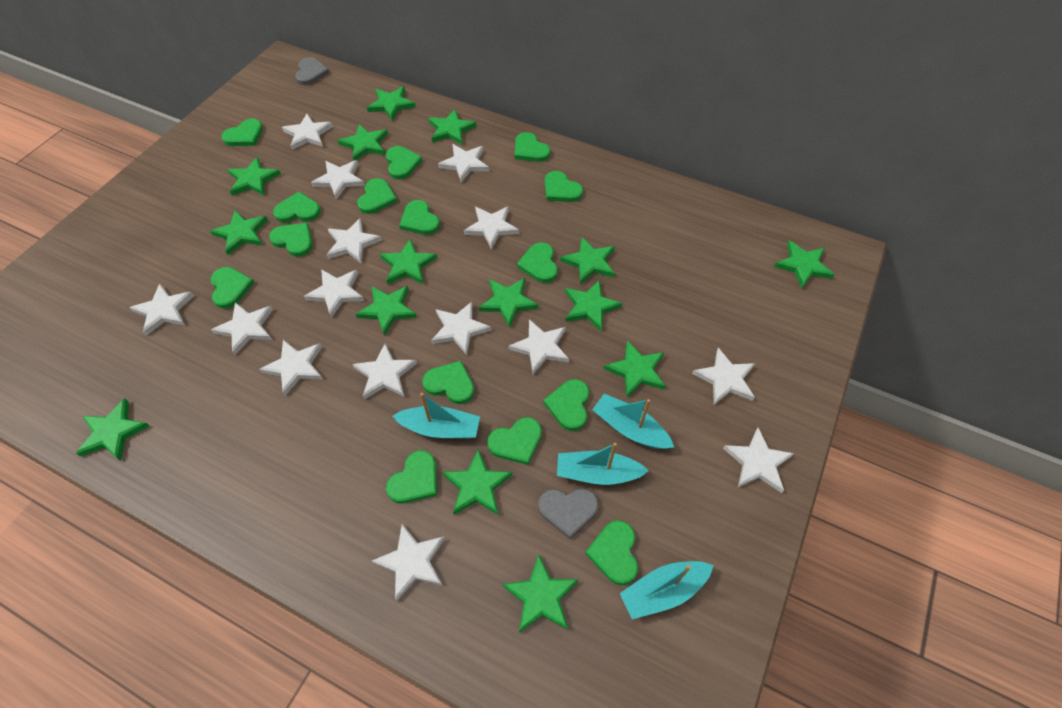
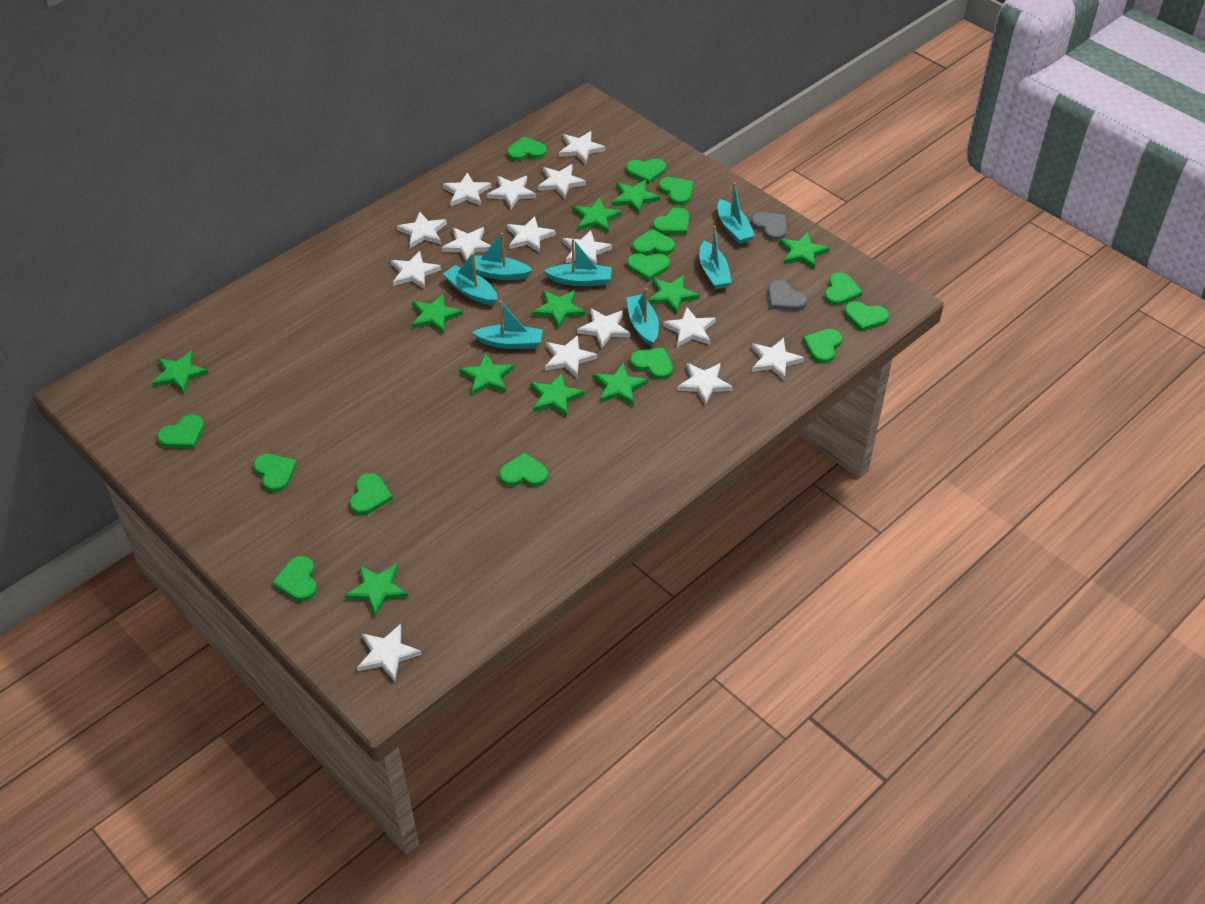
green star: 15 -> 11
turquoise boat: 4 -> 7

